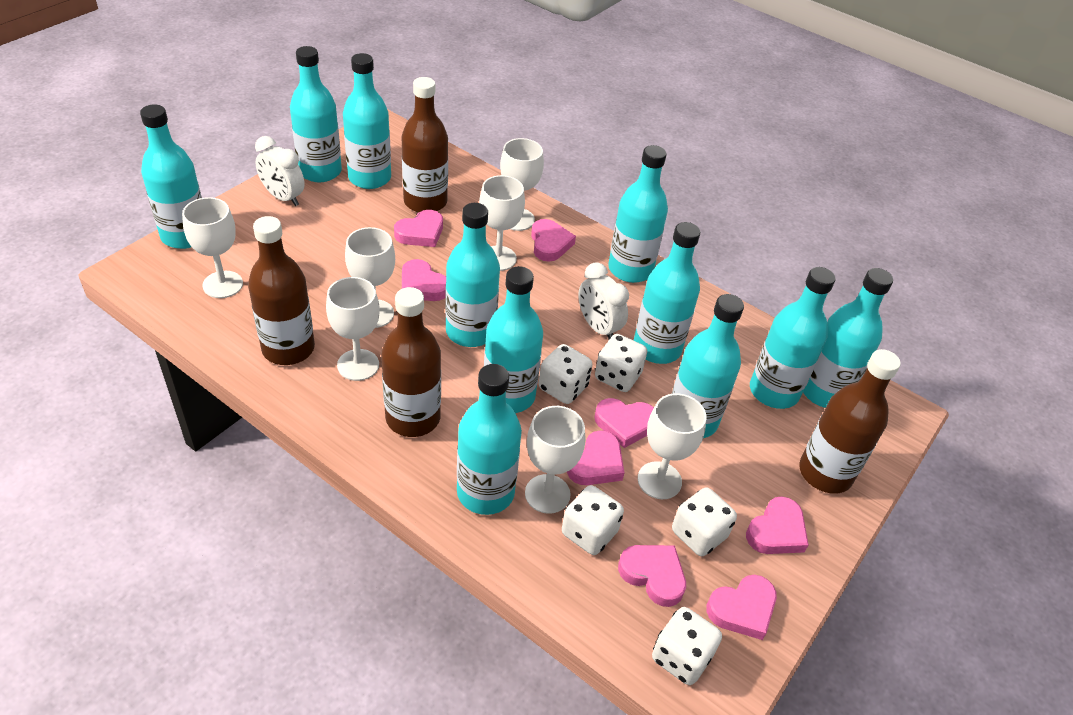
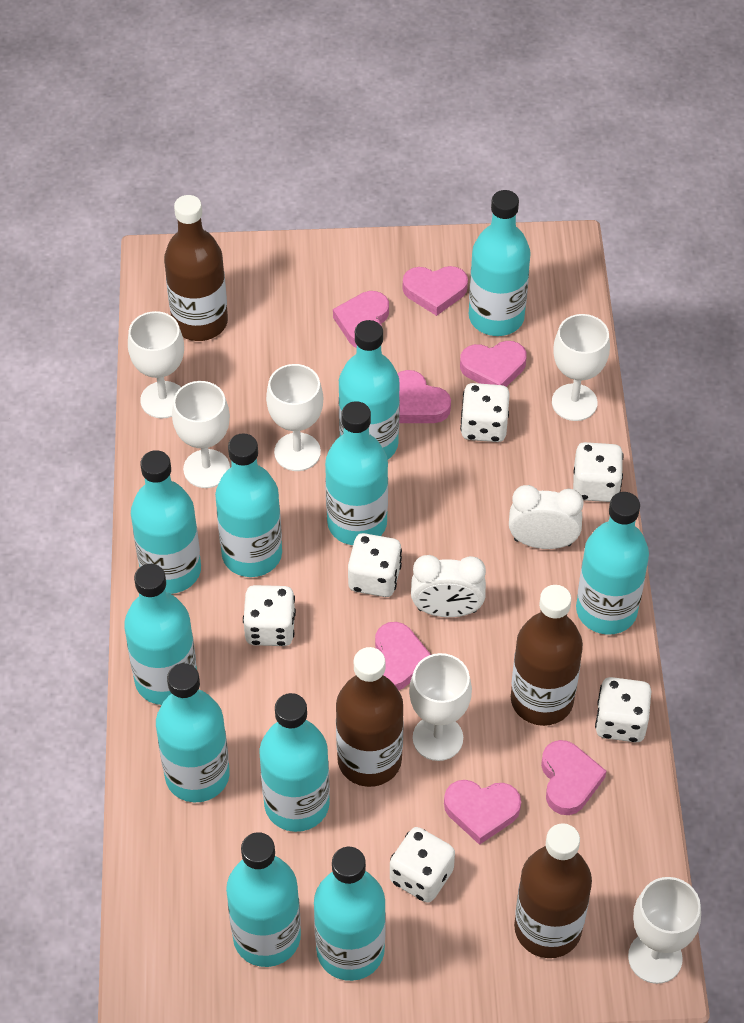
pink heart: 8 -> 7
white dice: 5 -> 6
white goblet: 7 -> 6

